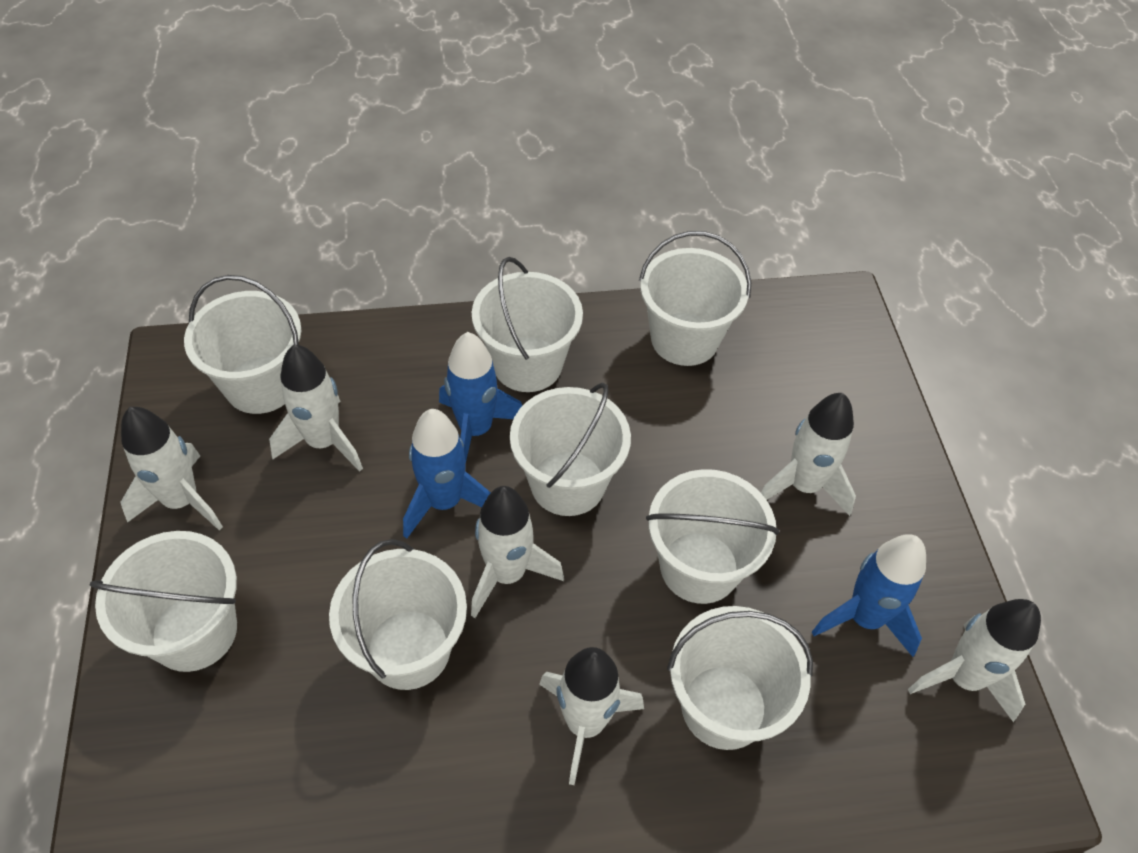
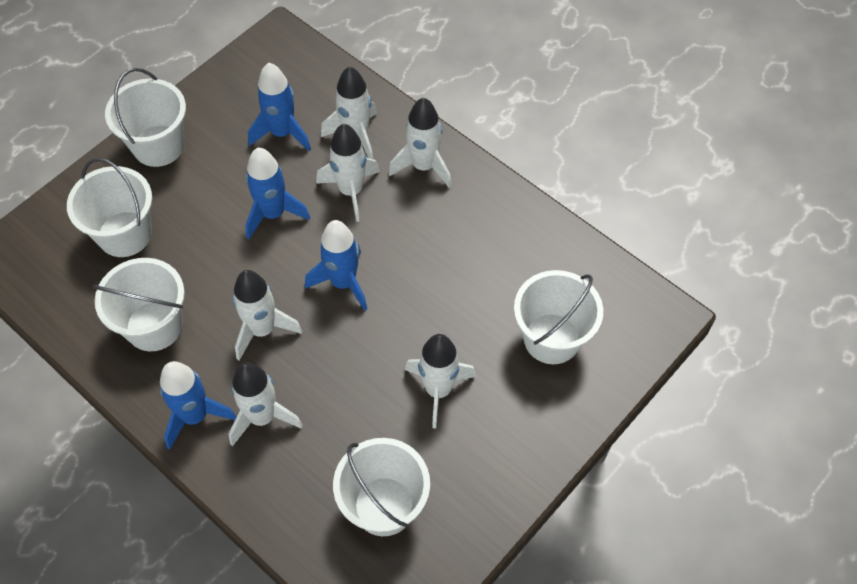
blue rocket: 3 -> 4
white bucket: 8 -> 5

